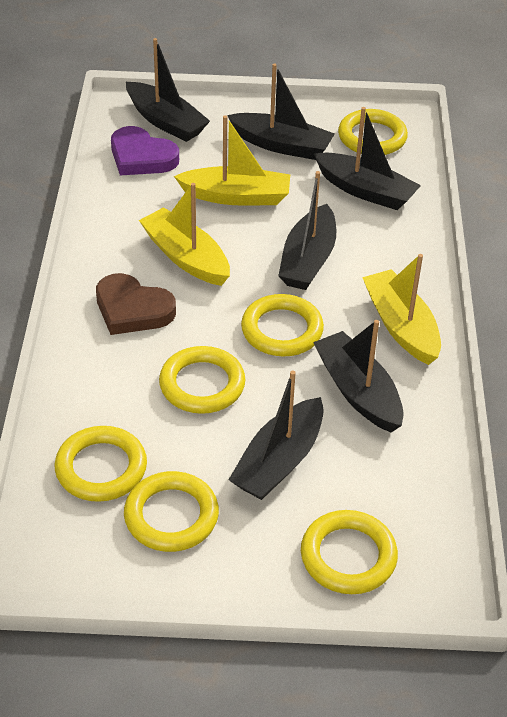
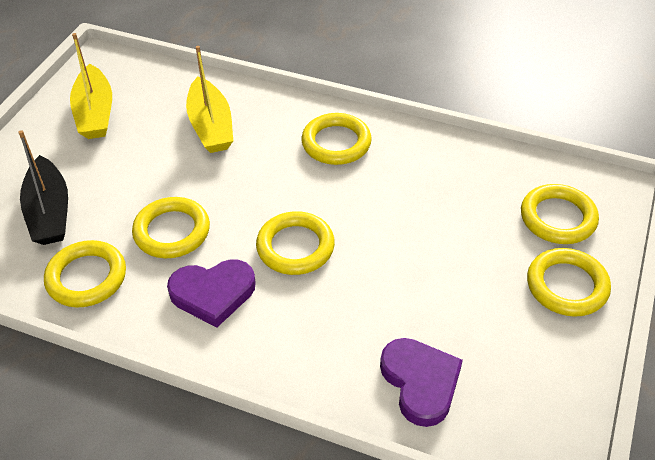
black boat: 6 -> 1
brown heart: 1 -> 0
purple heart: 1 -> 2
yellow boat: 3 -> 2

